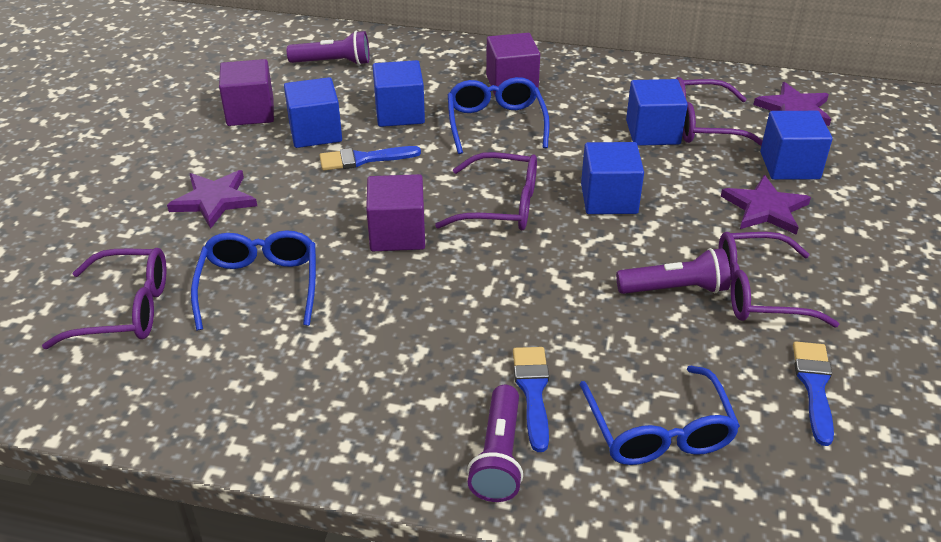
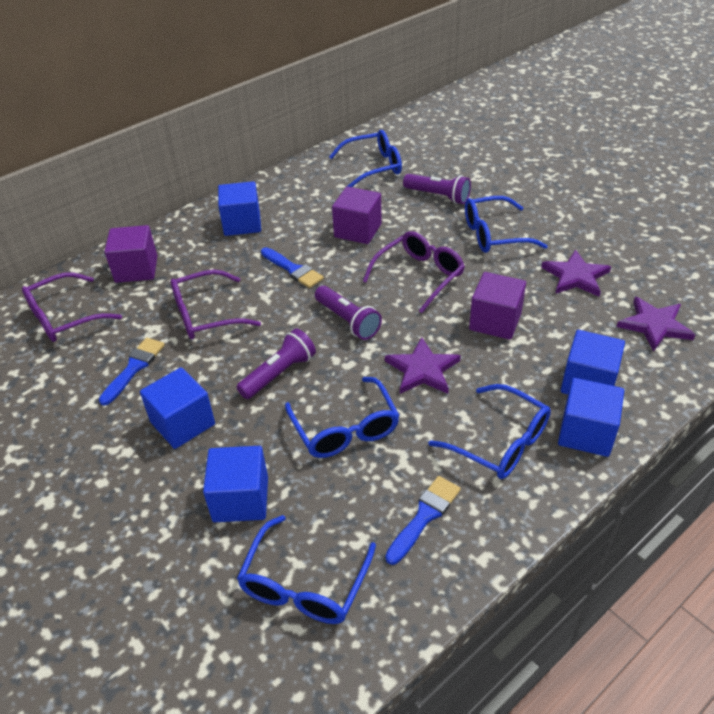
blue glasses: 3 -> 5
purple glasses: 4 -> 3

